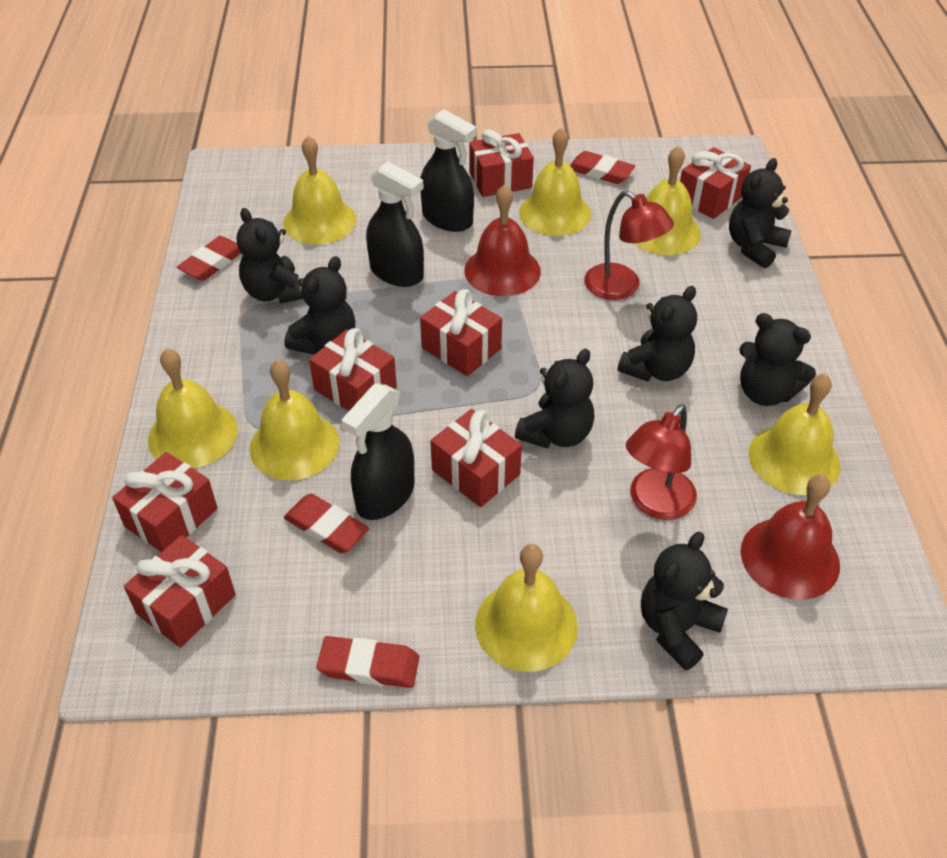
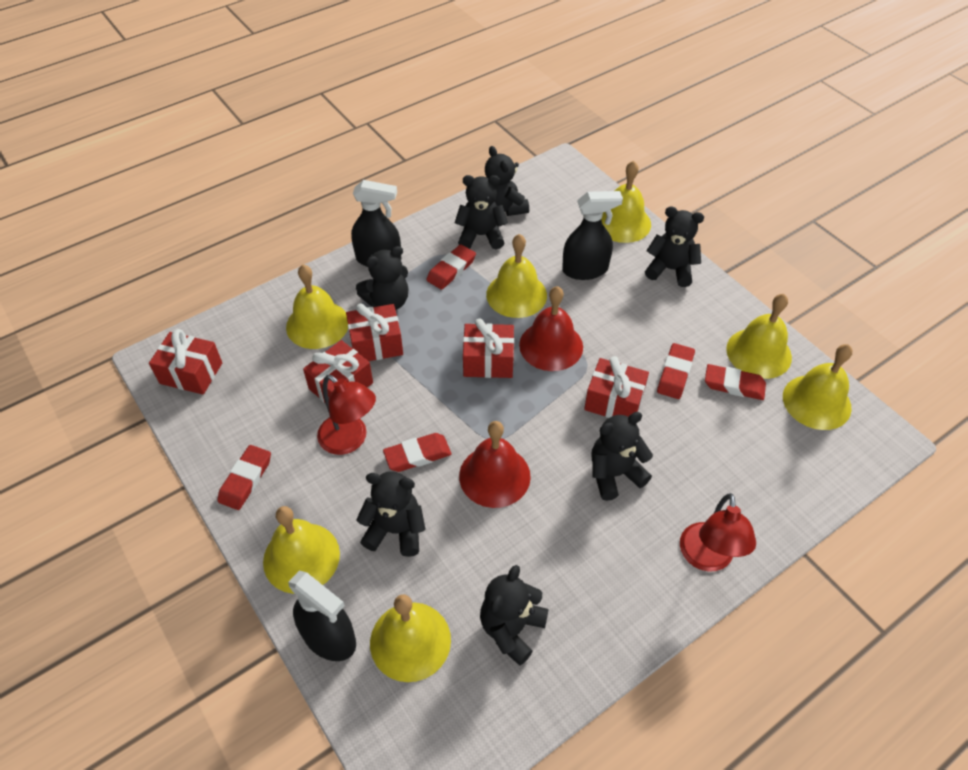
red eraser: 4 -> 5
red gift: 7 -> 5

